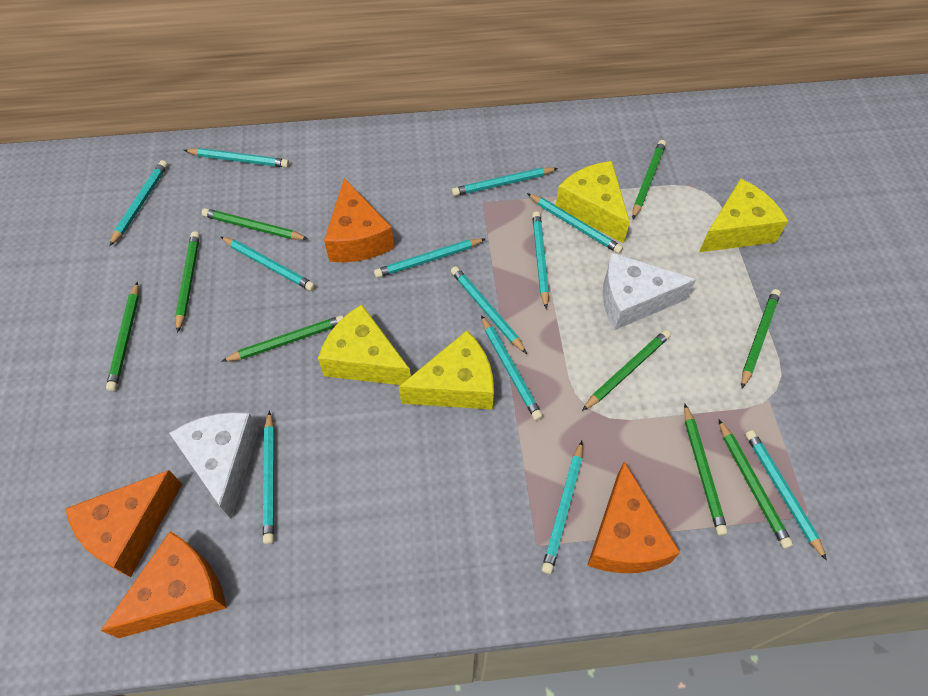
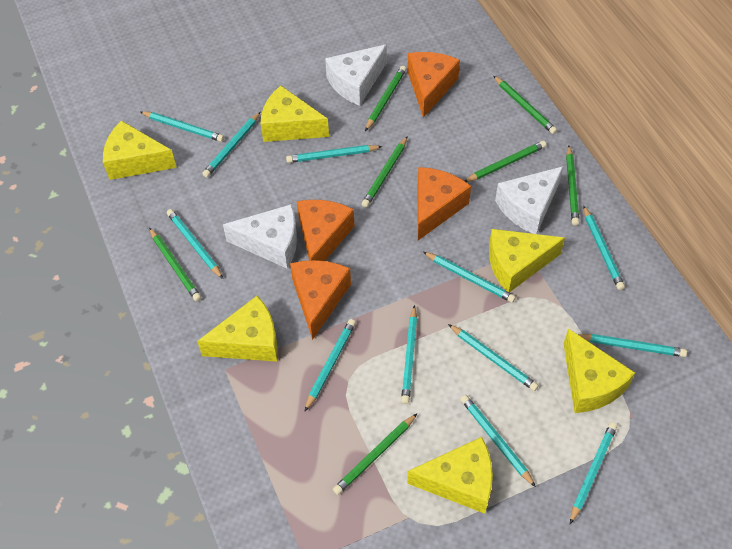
green pencil: 9 -> 7
white cheese: 2 -> 3
yellow cheese: 4 -> 6

